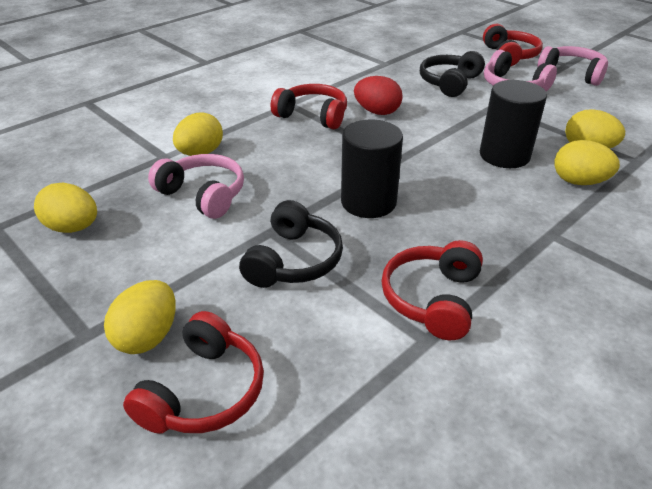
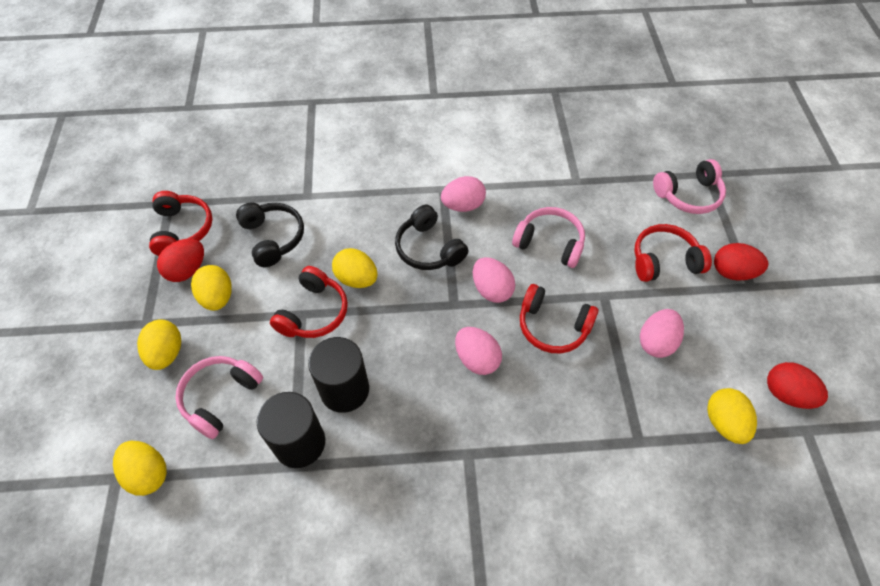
pink egg: 0 -> 4
red egg: 1 -> 3

